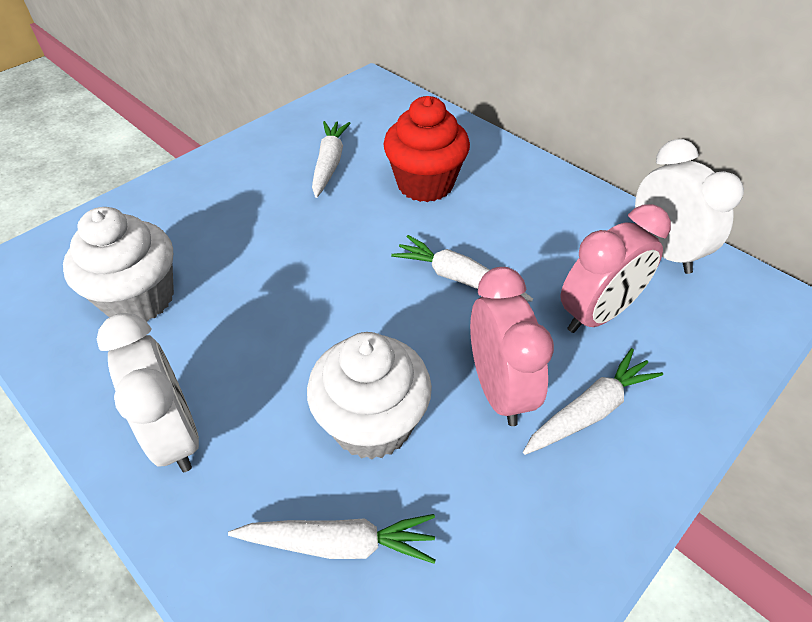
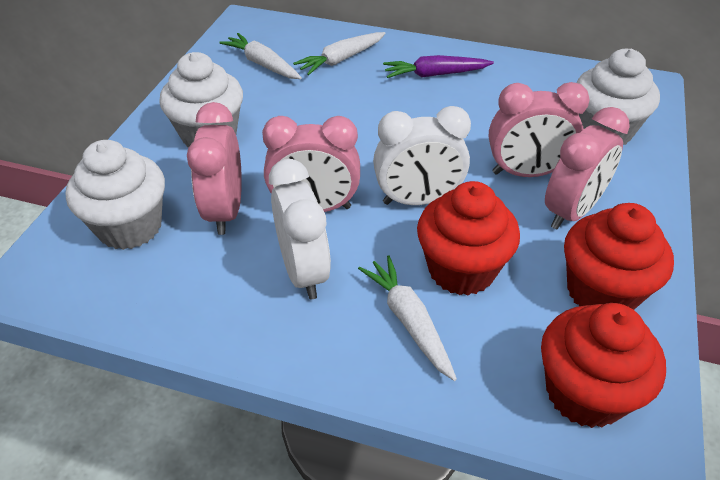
pink clock: 2 -> 4
purple carrot: 0 -> 1
red cupcake: 1 -> 3
white carrot: 4 -> 3
white cupcake: 2 -> 3

